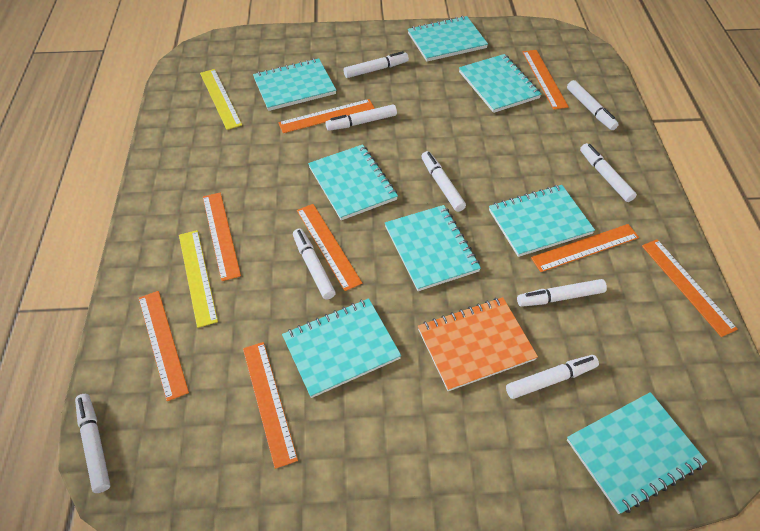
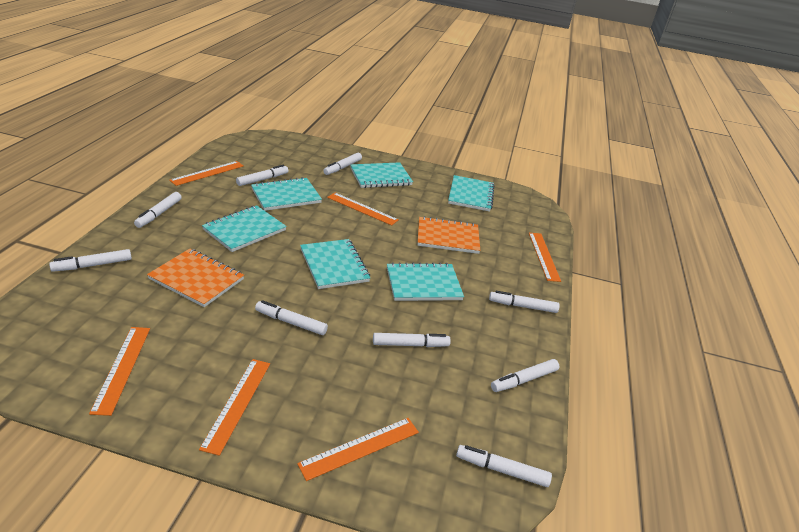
orange notebook: 1 -> 2
orange ruler: 8 -> 6
turquoise notebook: 8 -> 6
yellow ruler: 2 -> 0

